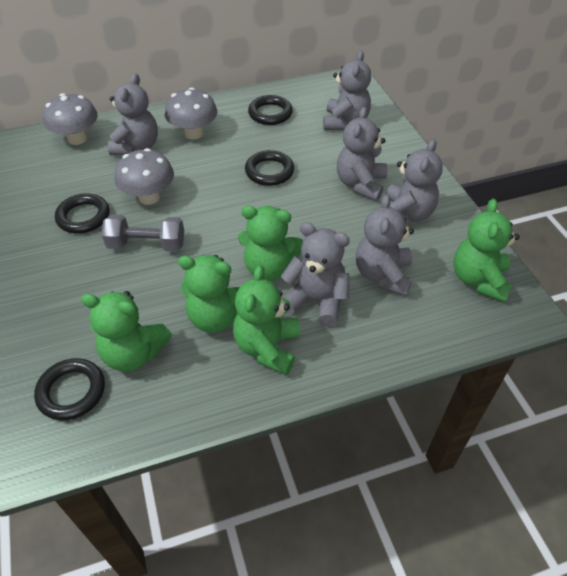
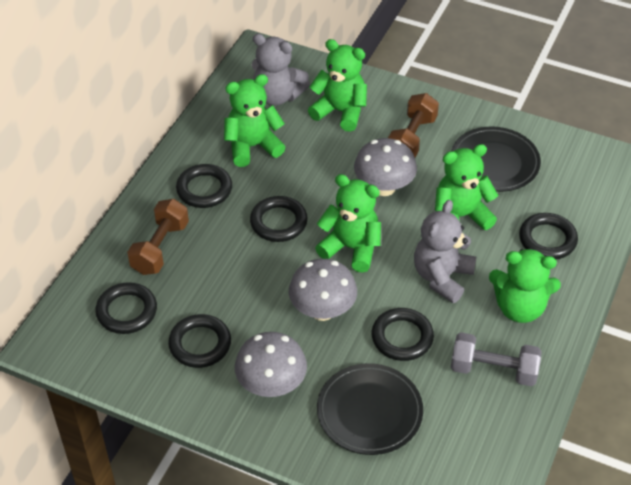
black plate: 0 -> 2
black ring: 4 -> 6
brown dumbbell: 0 -> 2
grey teddy bear: 6 -> 2

